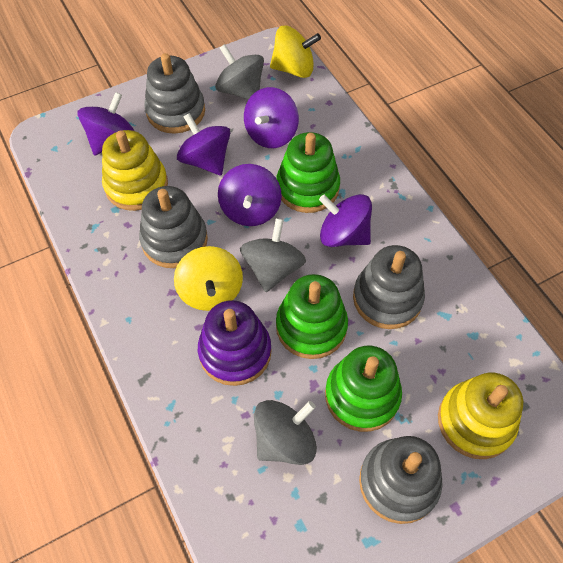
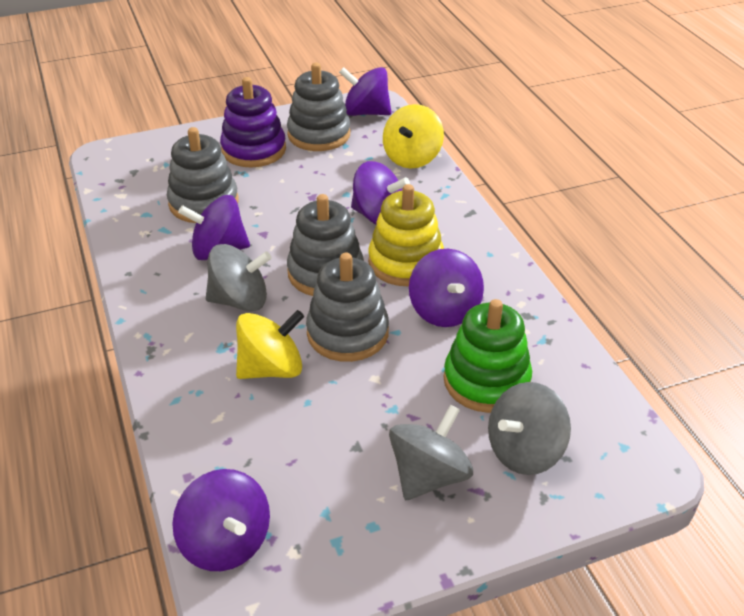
green stacking toy: 3 -> 1
yellow stacking toy: 2 -> 1

